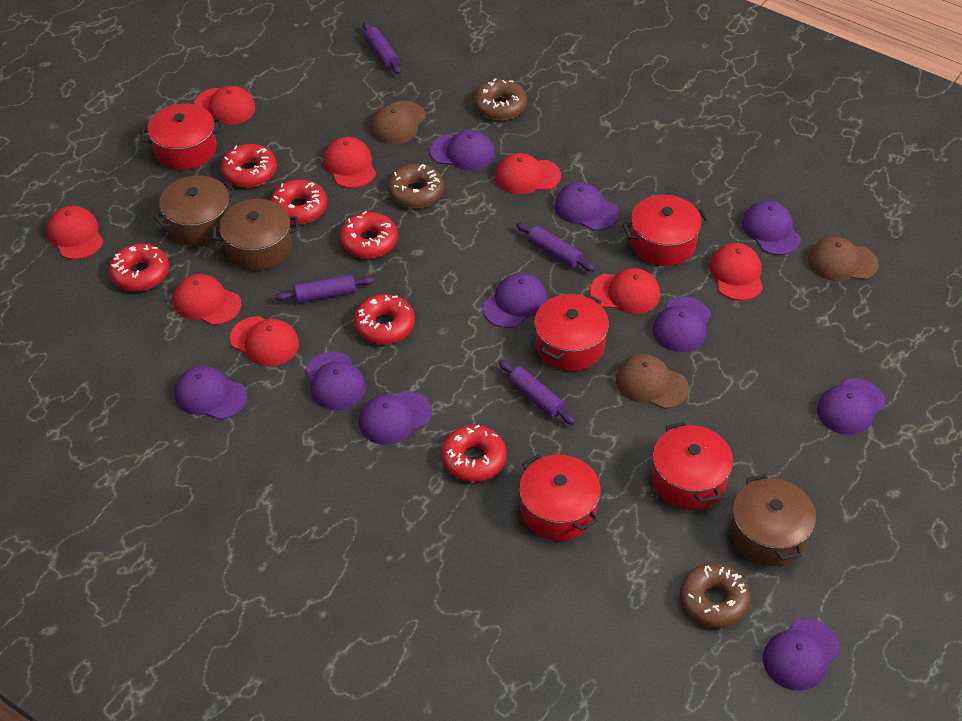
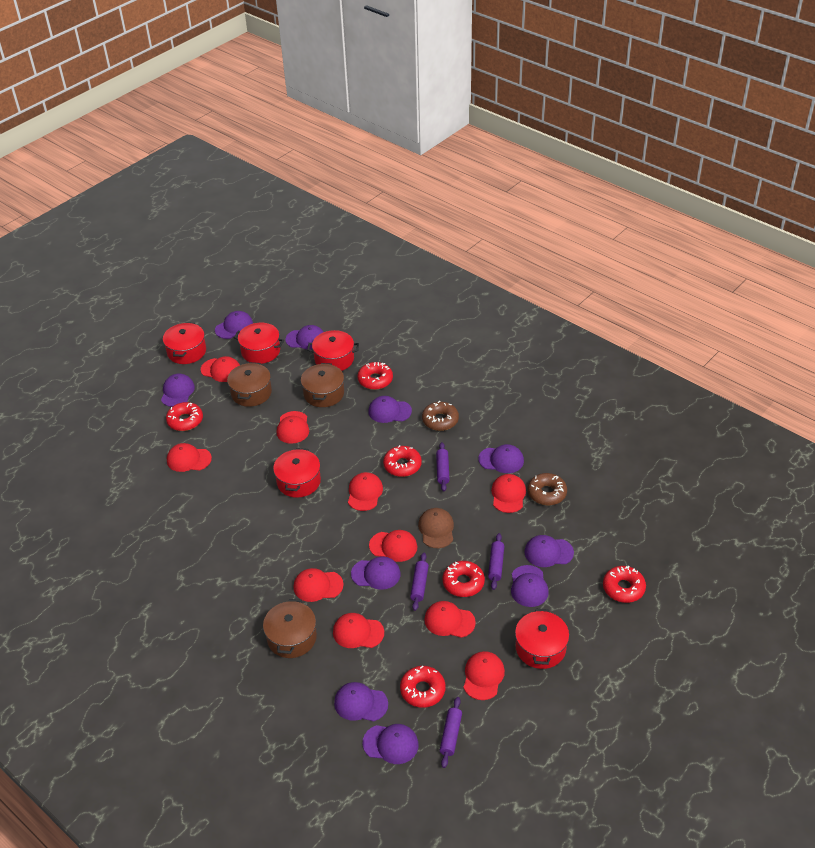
brown cap: 3 -> 1
brown donut: 3 -> 2
red cap: 8 -> 10

